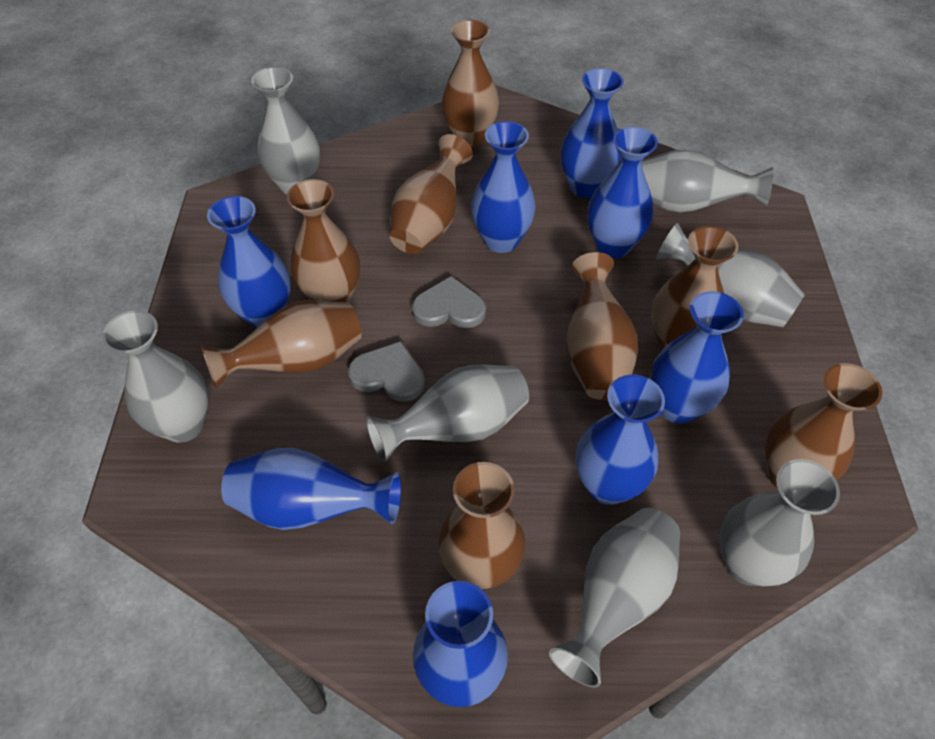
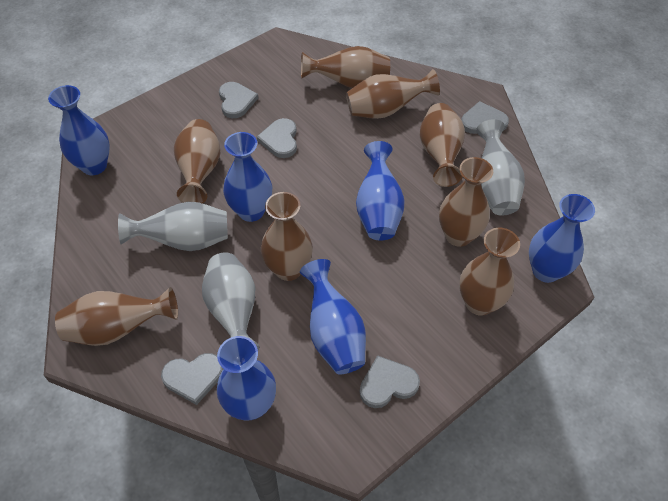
blue vase: 8 -> 6
grey heart: 2 -> 5
grey vase: 7 -> 3

